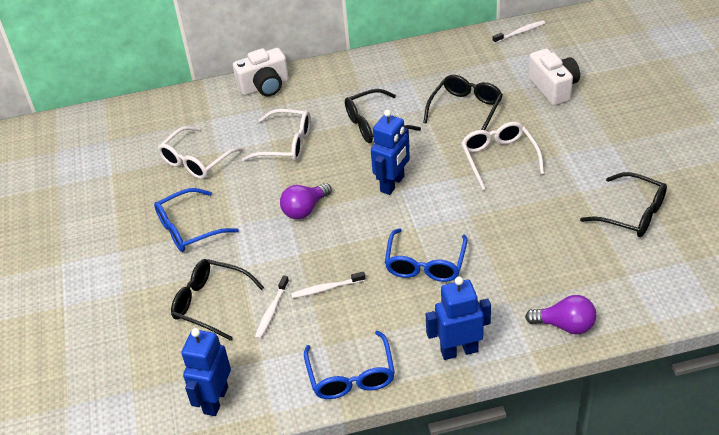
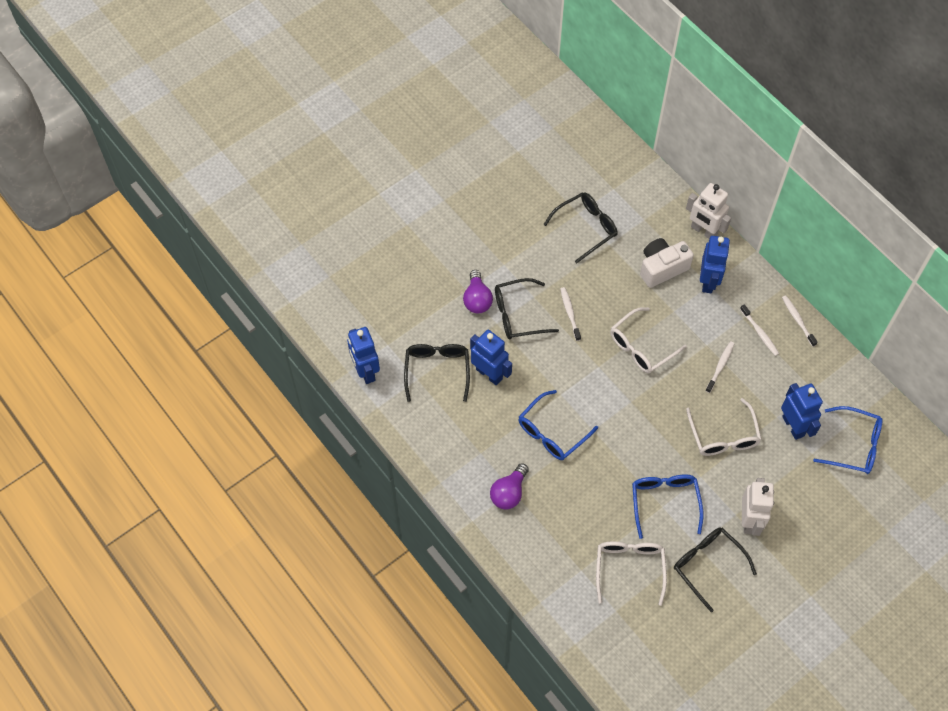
blue robot: 3 -> 4
white camera: 2 -> 1
white robot: 0 -> 2
white toothbrush: 3 -> 4

